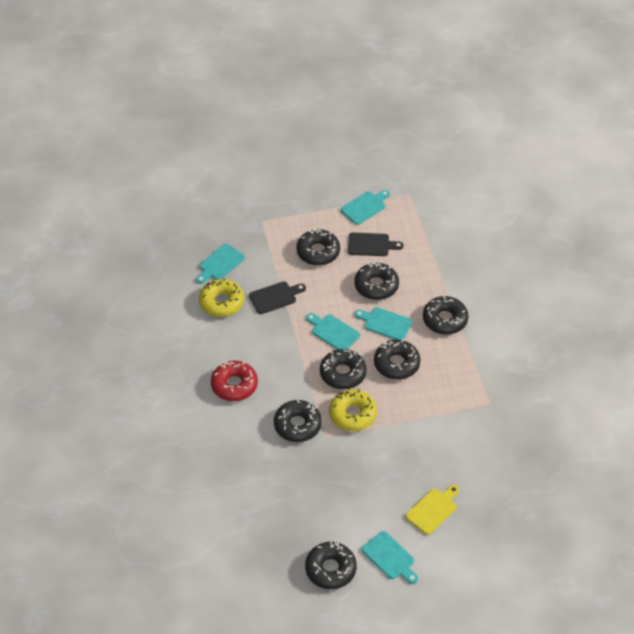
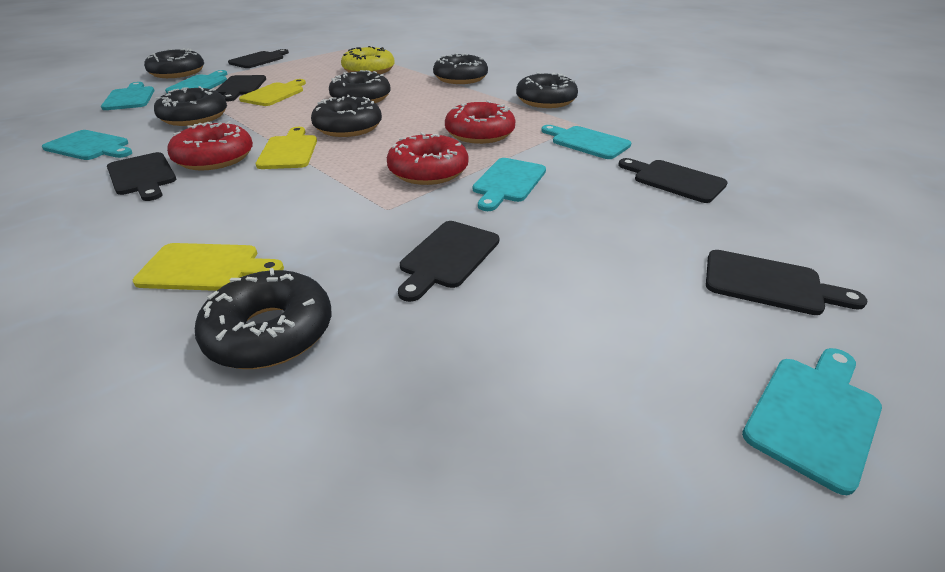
black cutting board: 2 -> 6
red donut: 1 -> 3
turquoise cutting board: 5 -> 6
yellow cutting board: 1 -> 3
yellow donut: 2 -> 1

